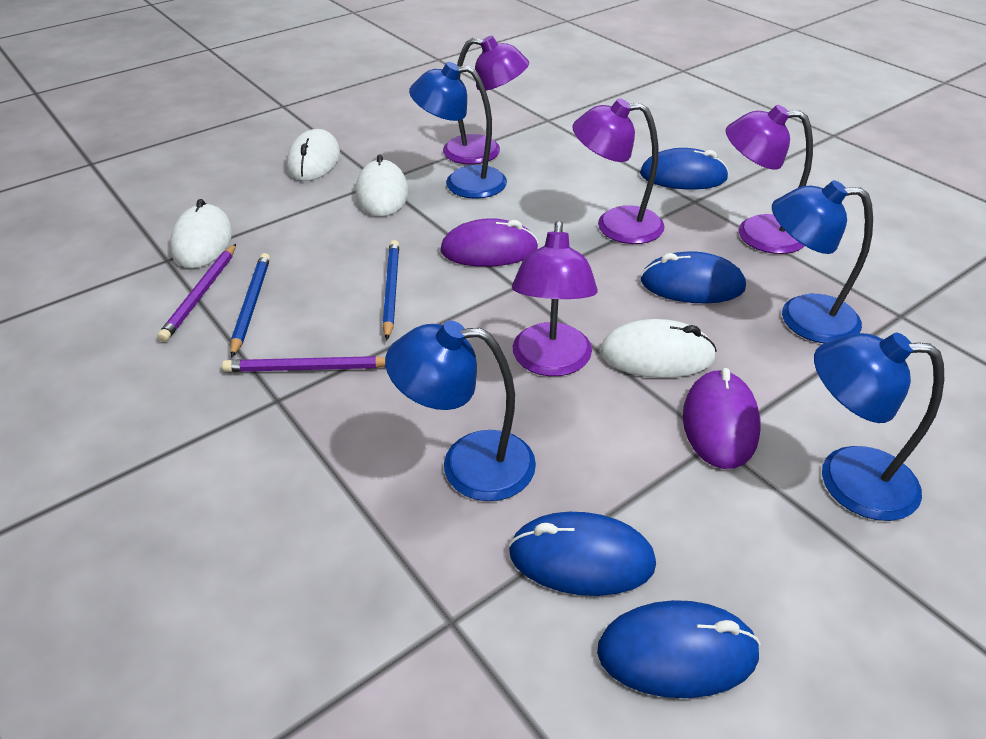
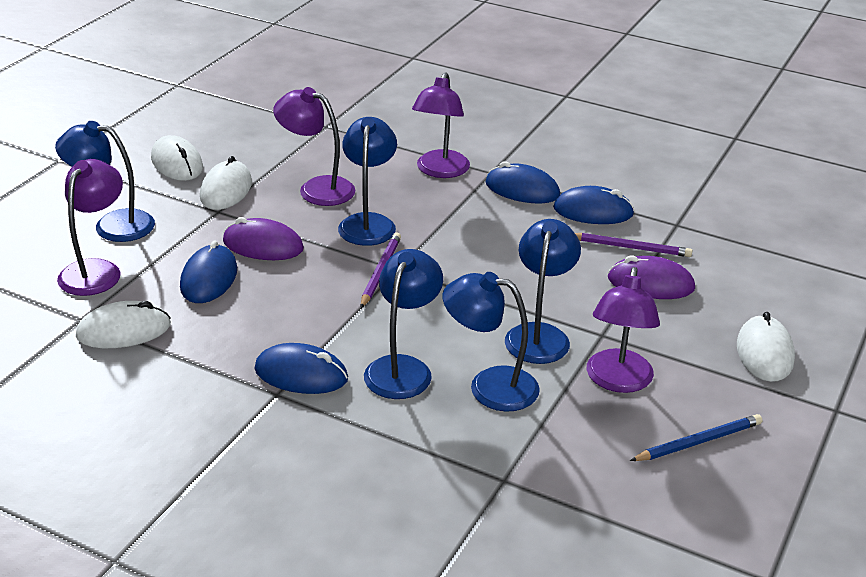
blue lamp: 4 -> 5
blue pencil: 2 -> 1

